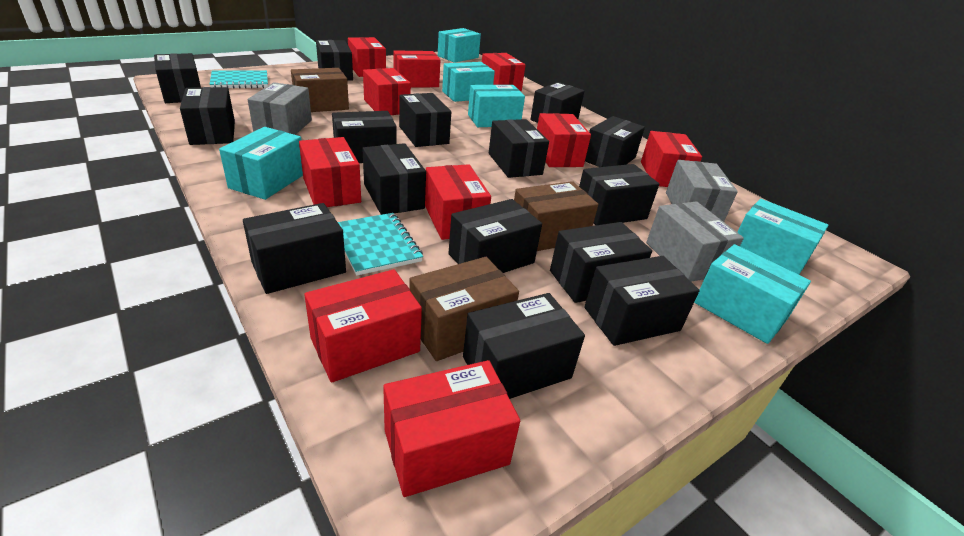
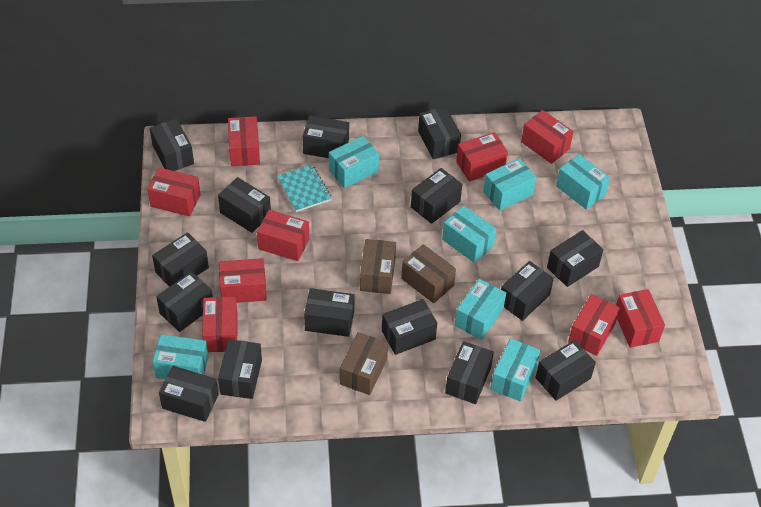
grey box: 3 -> 0
red box: 10 -> 9
turquoise box: 6 -> 7
turquoise notebook: 2 -> 1

